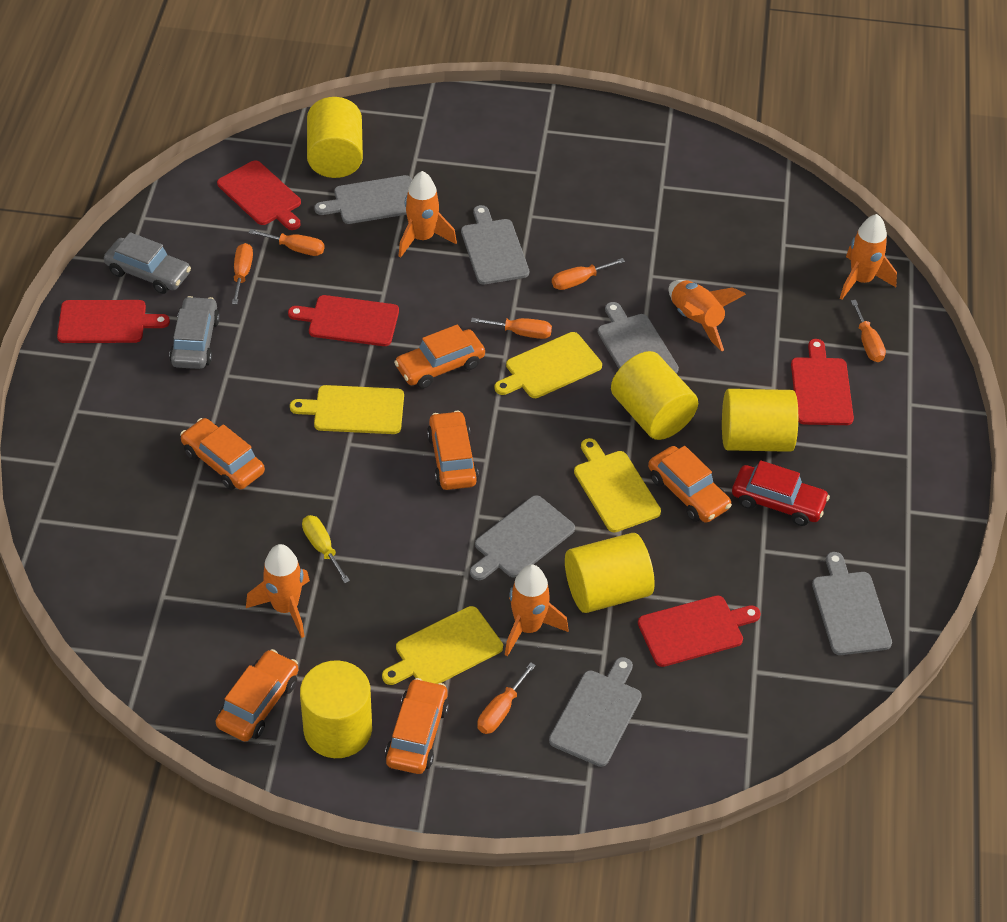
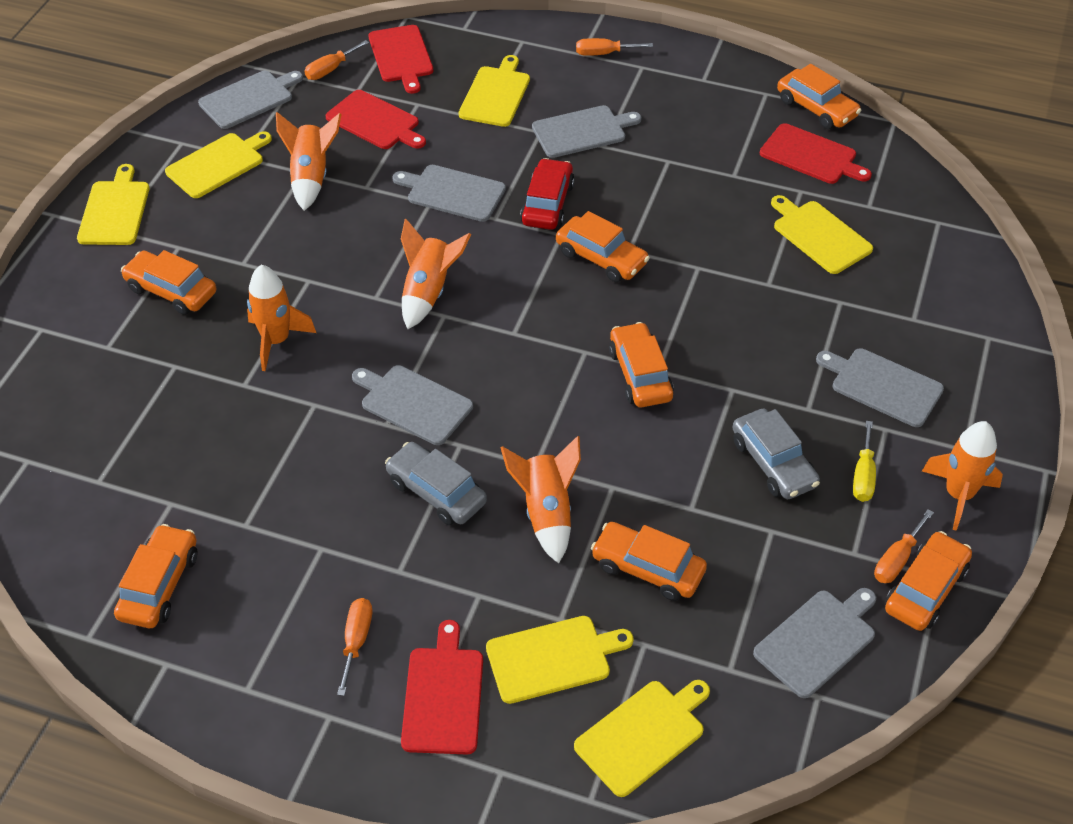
orange car: 6 -> 7
orange screwdriver: 6 -> 4
red cutting board: 5 -> 4
yellow cutting board: 4 -> 6
yellow cylinder: 5 -> 0

